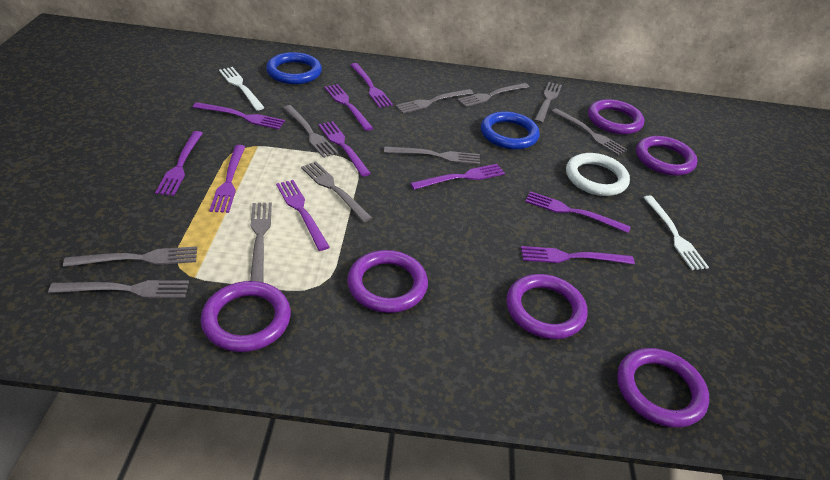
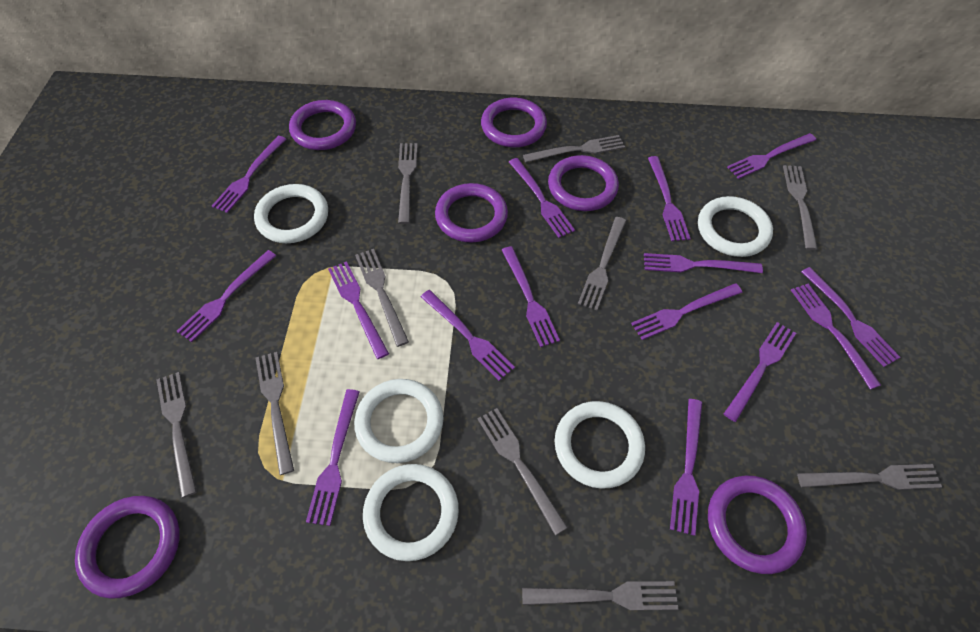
blue ring: 2 -> 0
purple fork: 10 -> 15
white fork: 2 -> 0
white ring: 1 -> 5

